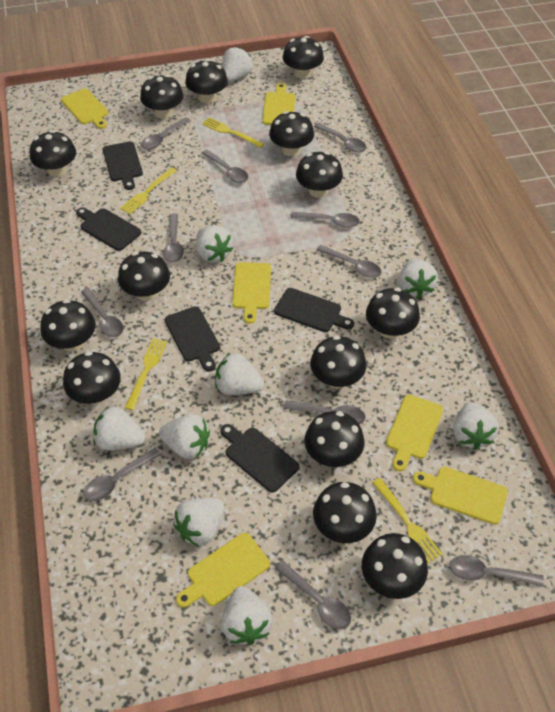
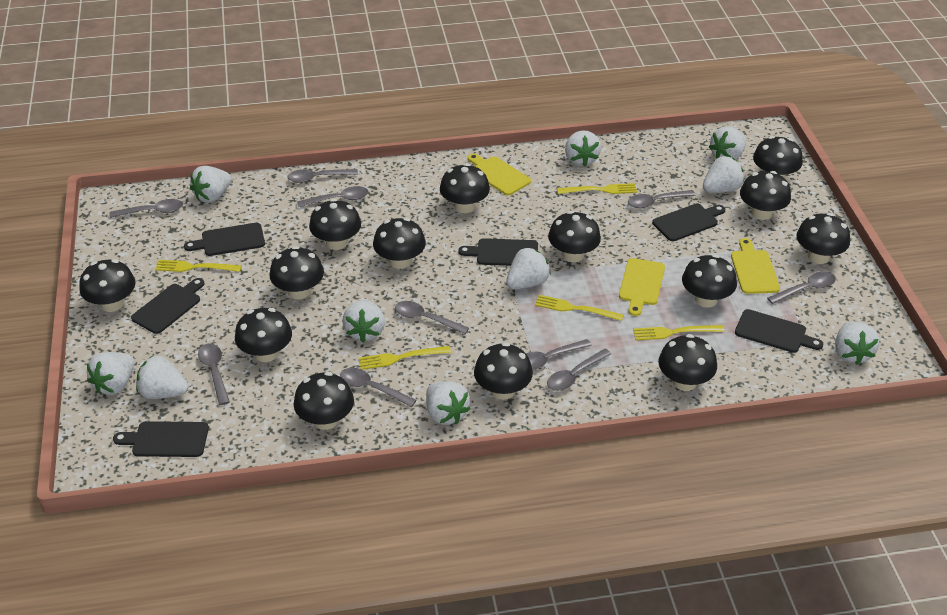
black cutting board: 5 -> 6
grey spoon: 11 -> 10
white strawberry: 9 -> 10
yellow cutting board: 6 -> 3
yellow fork: 4 -> 5

